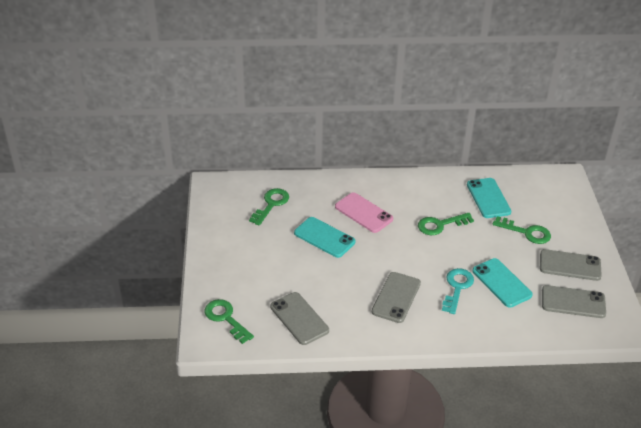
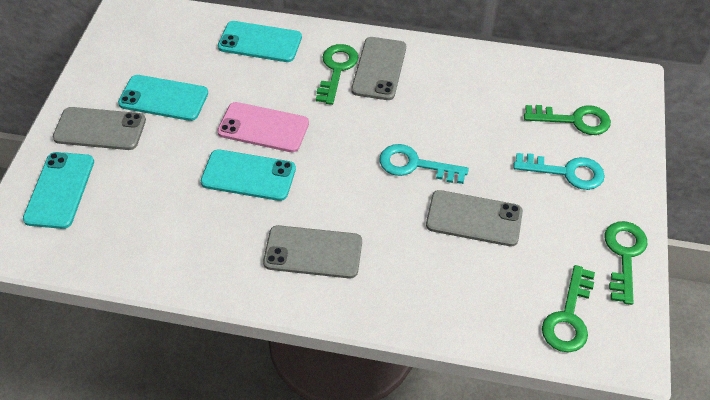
turquoise key: 1 -> 2
turquoise phone: 3 -> 4

